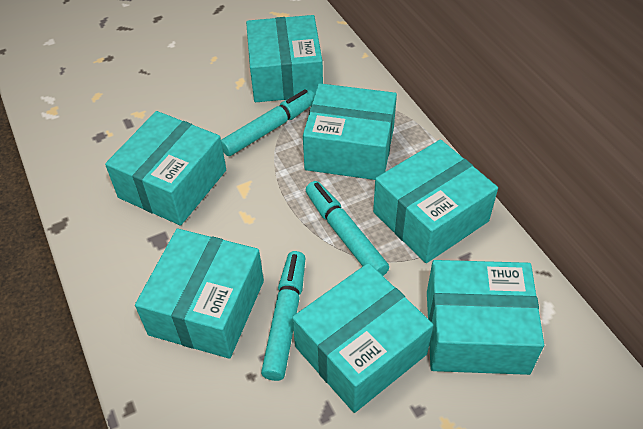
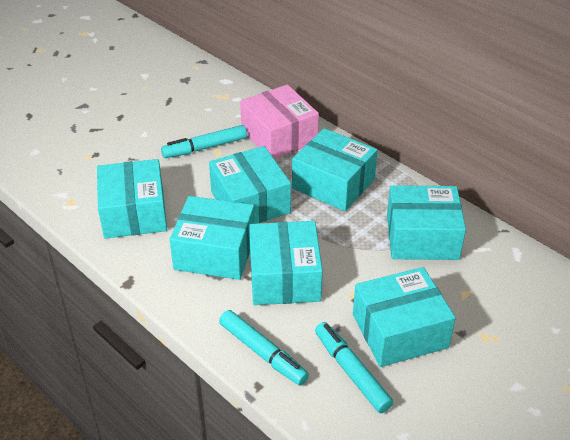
pink box: 0 -> 1

